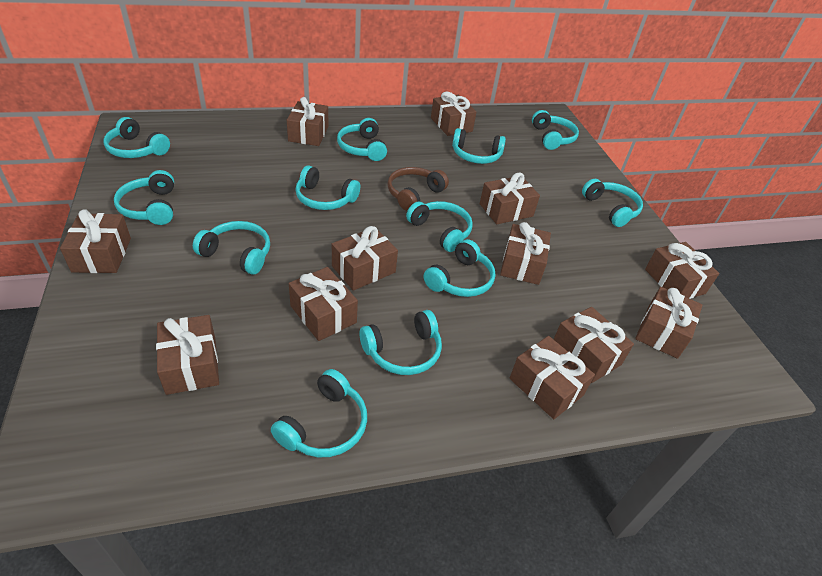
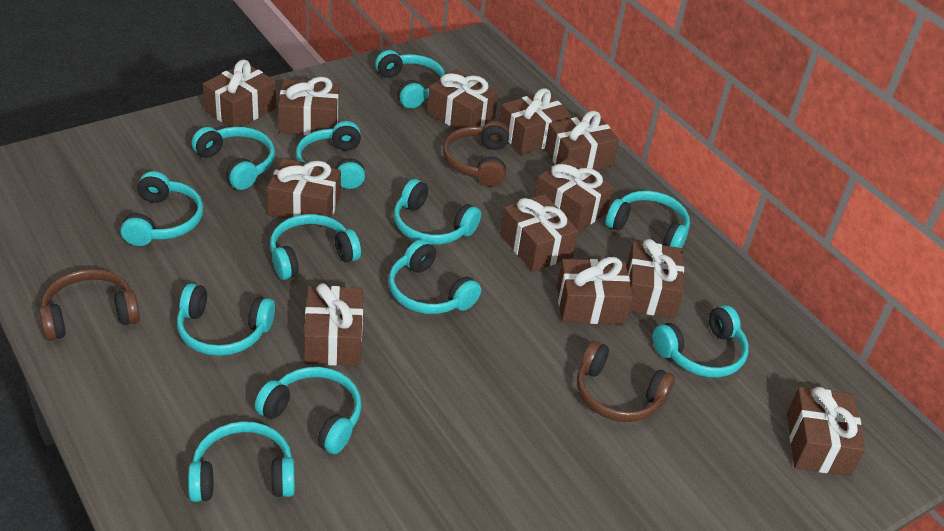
brown headphones: 1 -> 3

